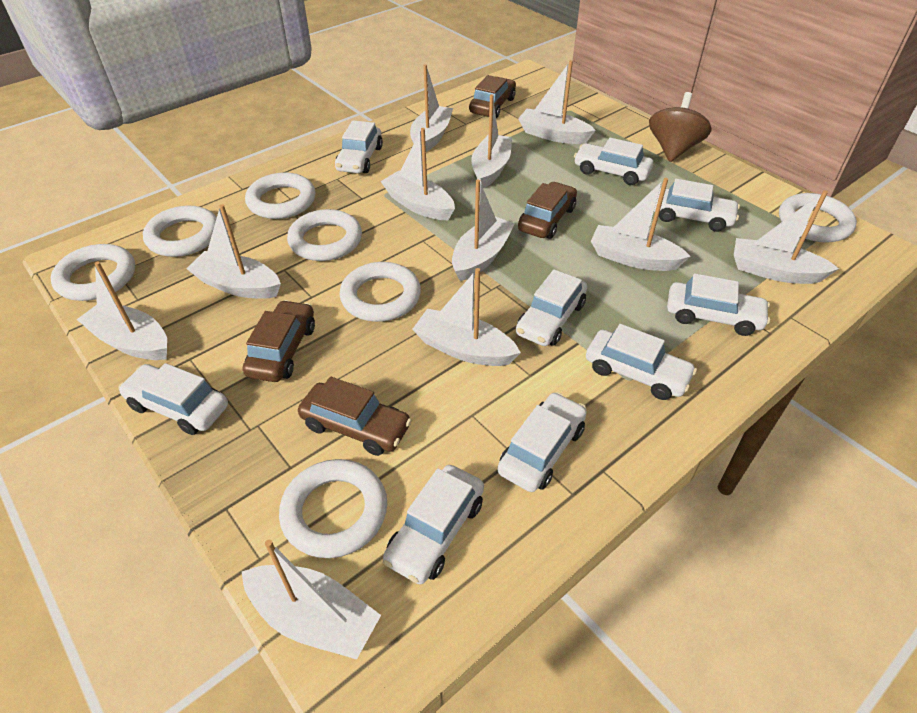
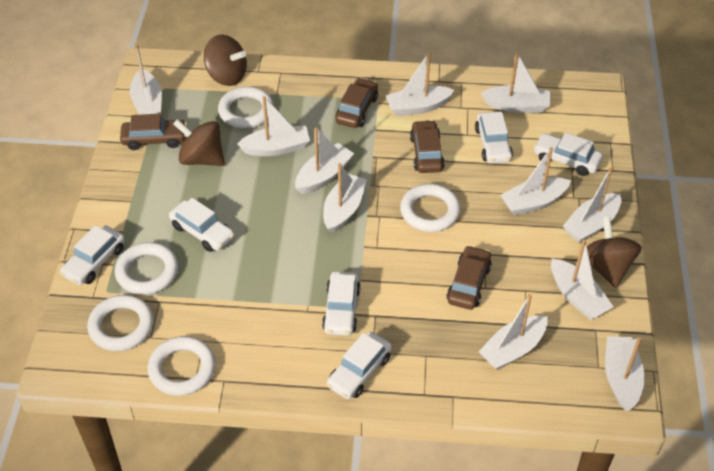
brown spinning top: 1 -> 3
white car: 9 -> 6
white ring: 7 -> 5

